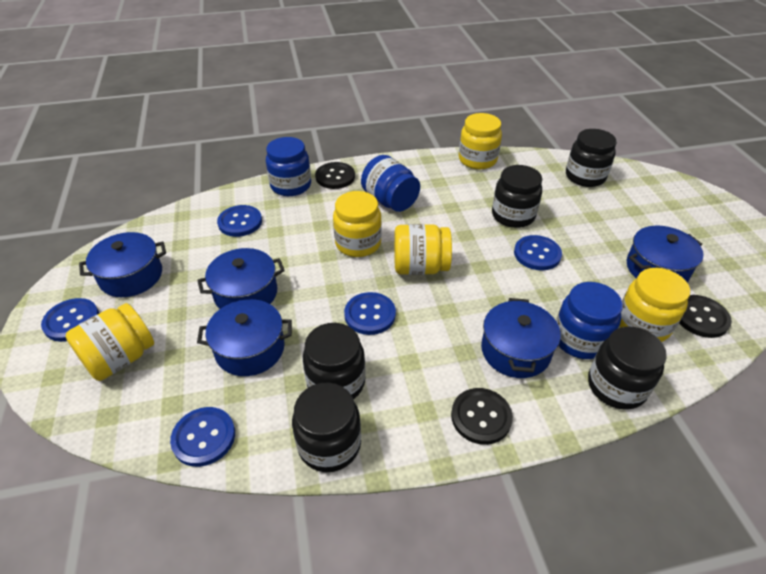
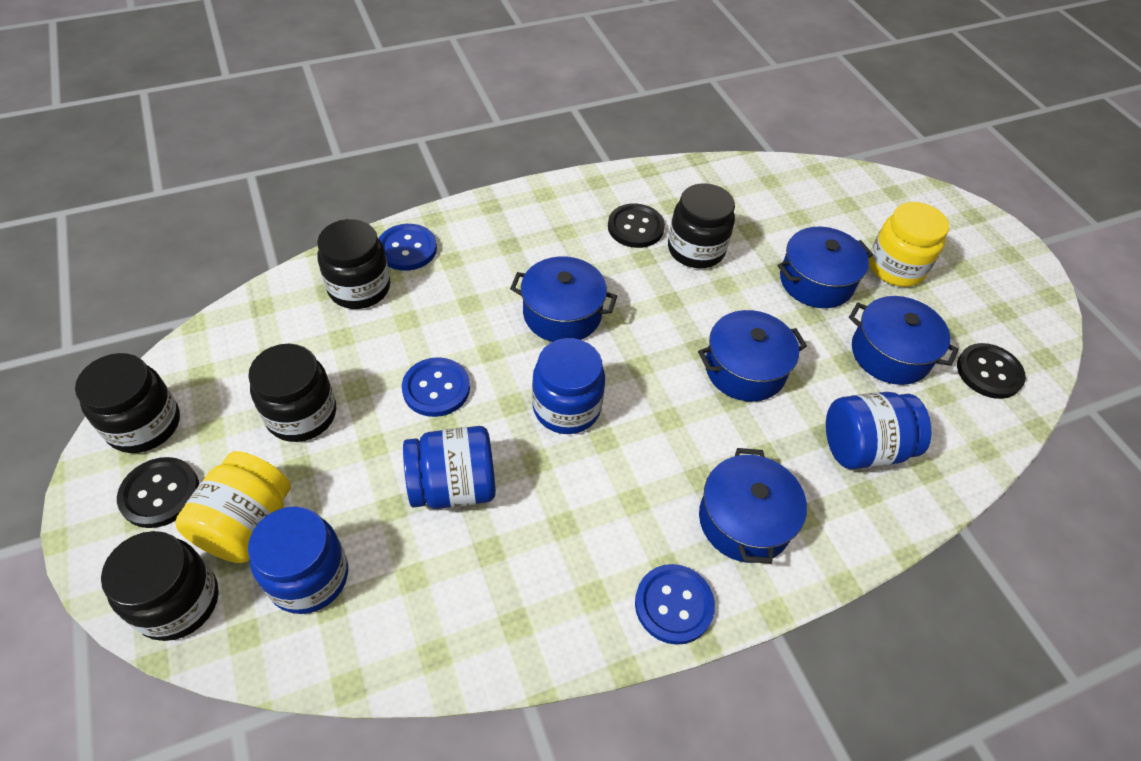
blue button: 5 -> 3
blue jar: 3 -> 4
yellow jar: 5 -> 2

